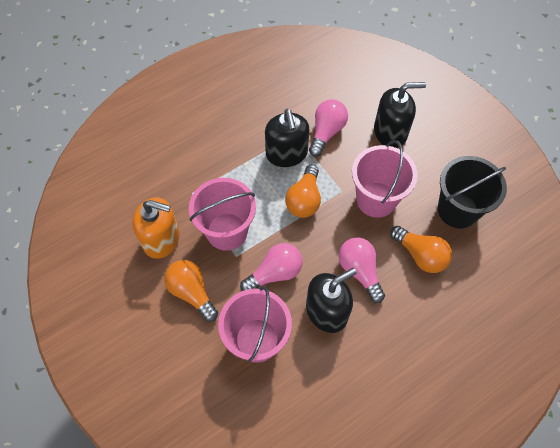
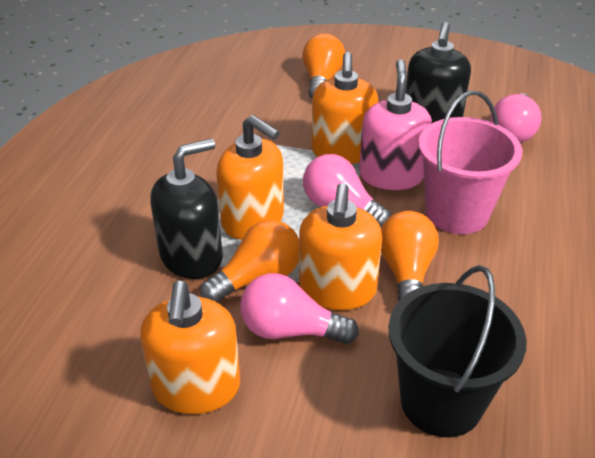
black soap dispenser: 3 -> 2
orange soap dispenser: 1 -> 4
pink bucket: 3 -> 1
pink soap dispenser: 0 -> 1

